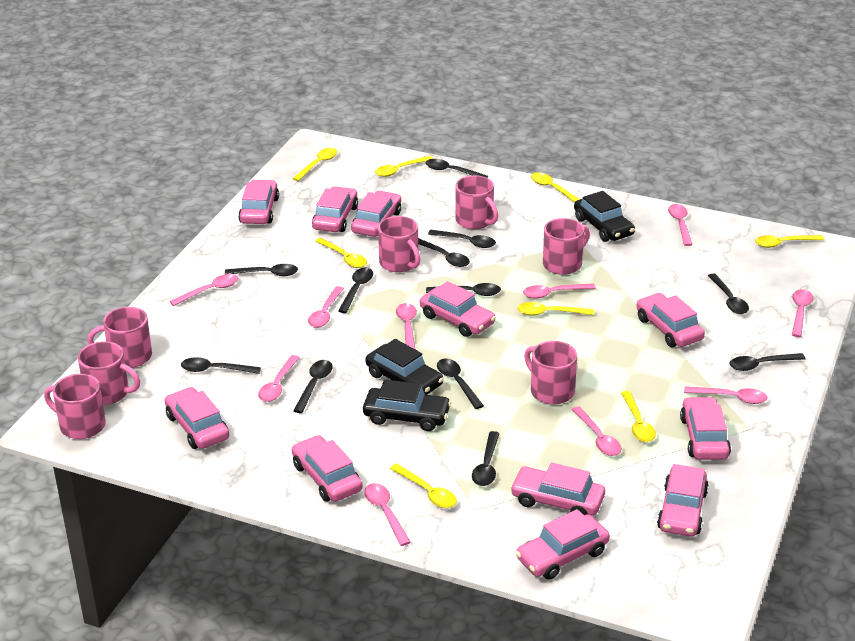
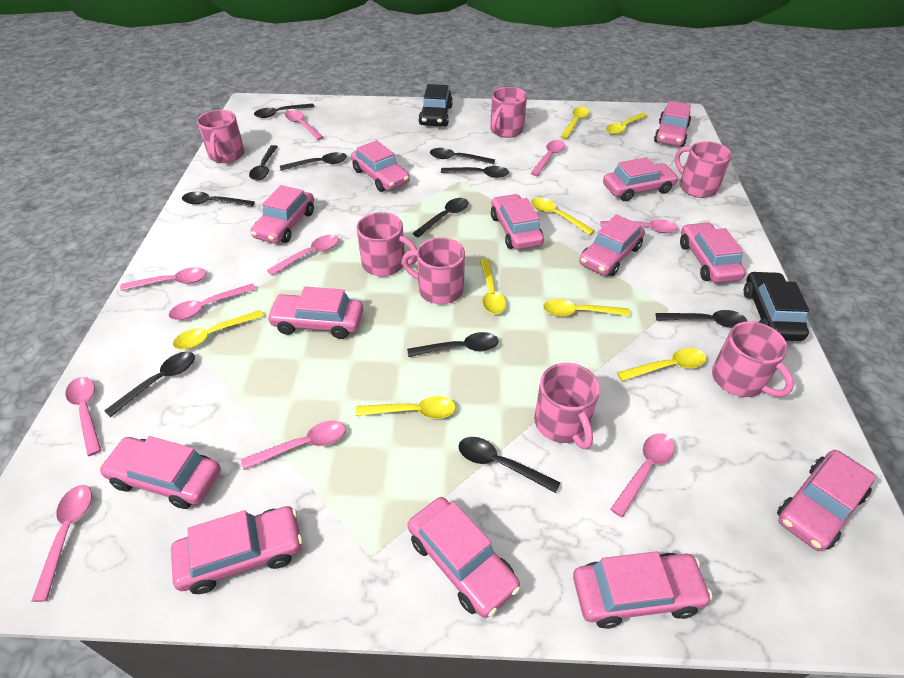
black car: 3 -> 2
black spoon: 12 -> 11
pink car: 11 -> 13

